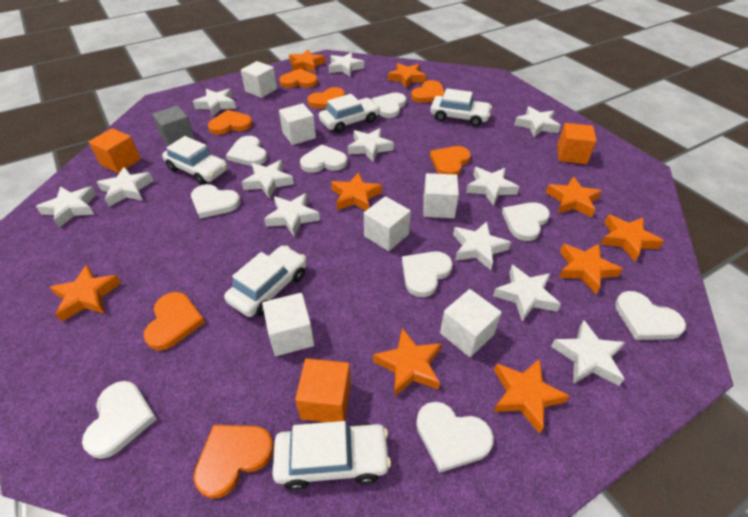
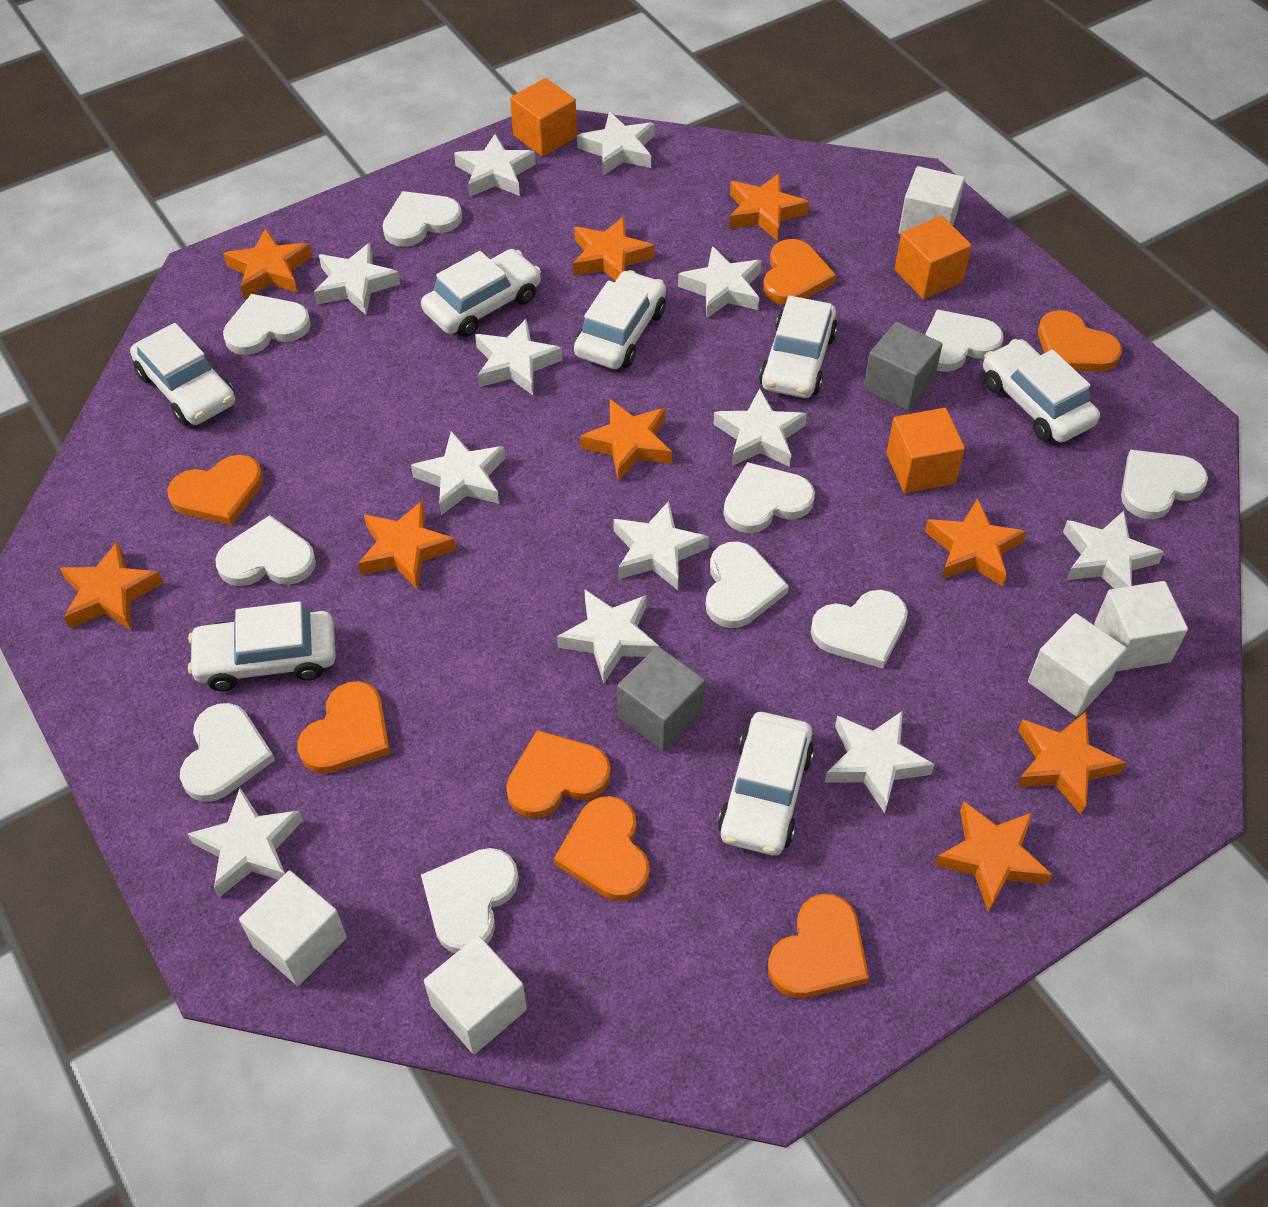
grey cube: 1 -> 2
white car: 5 -> 7
white cube: 6 -> 5
white heart: 9 -> 10

